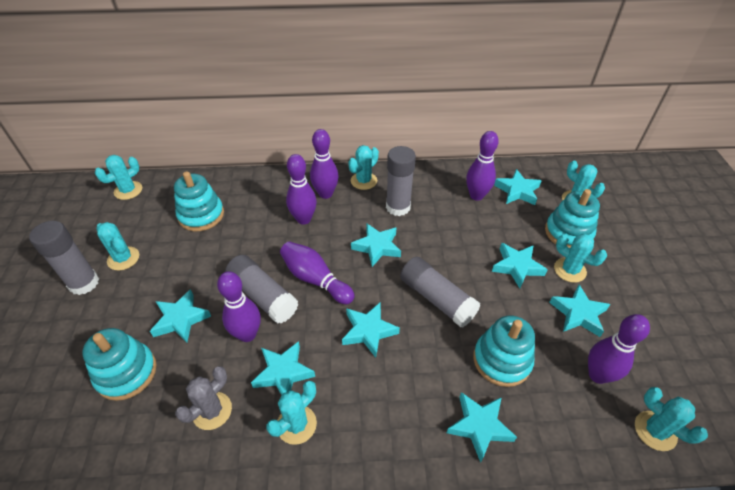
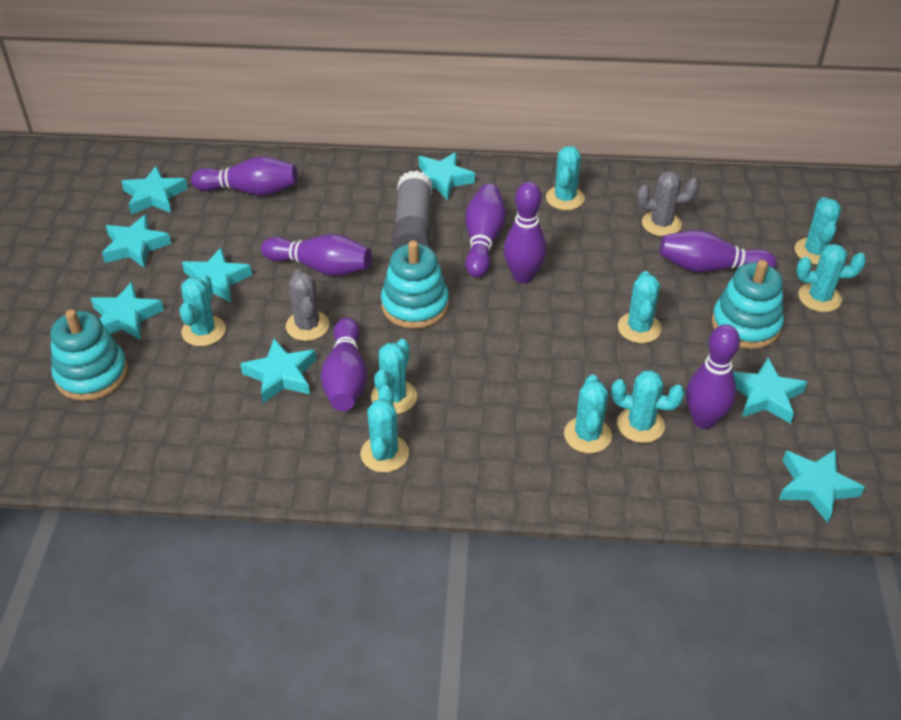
grey cactus: 1 -> 2
grey glue stick: 4 -> 1
purple bowling pin: 6 -> 7
turquoise cactus: 7 -> 9
turquoise stacking toy: 4 -> 3

